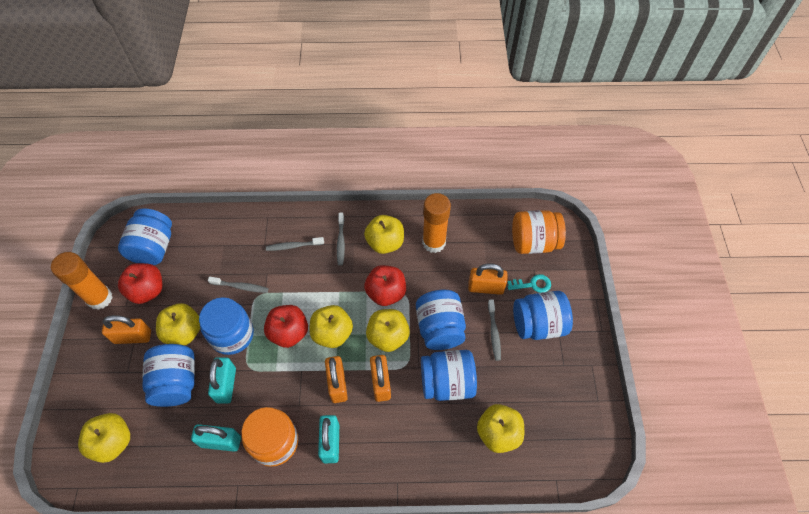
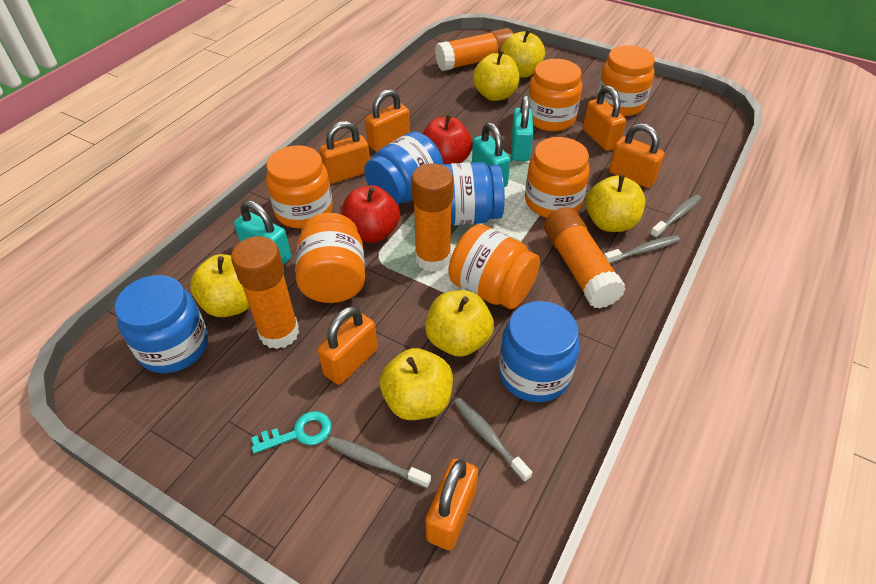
blue jar: 6 -> 4
orange glue stick: 2 -> 4
orange jar: 2 -> 6
orange padlock: 4 -> 6
red apple: 3 -> 2

